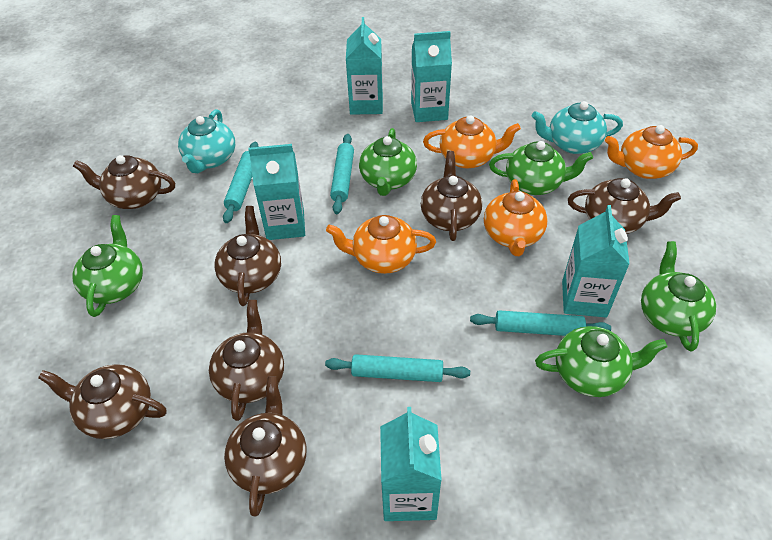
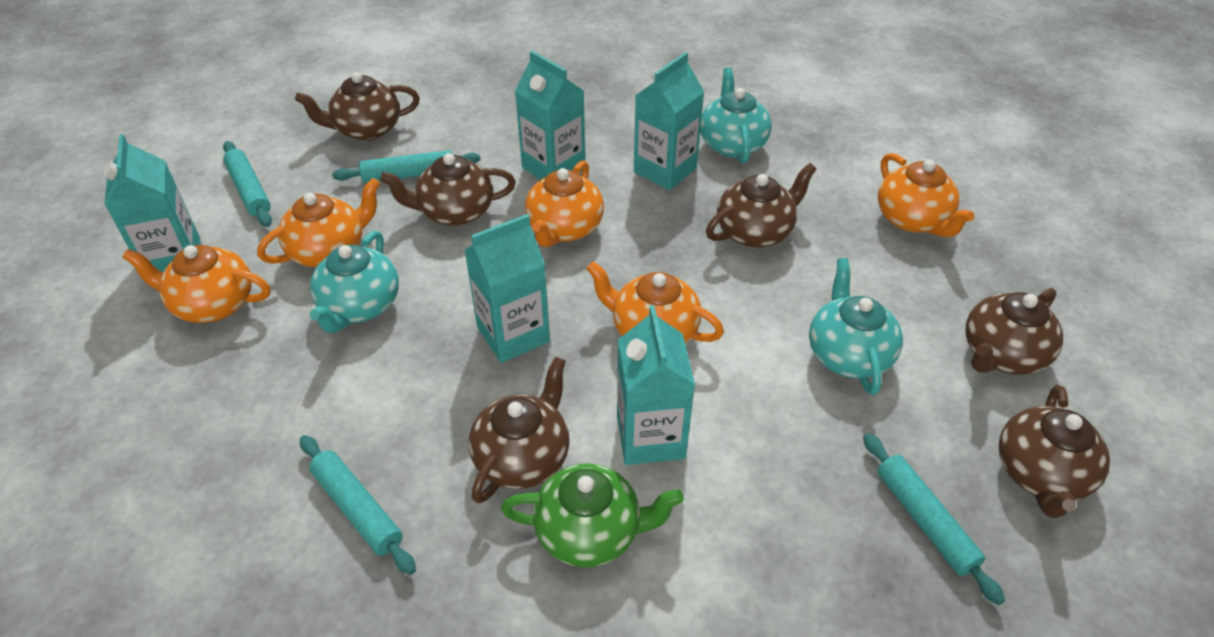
brown teapot: 7 -> 6
green teapot: 5 -> 1
orange teapot: 4 -> 5
turquoise teapot: 2 -> 3

